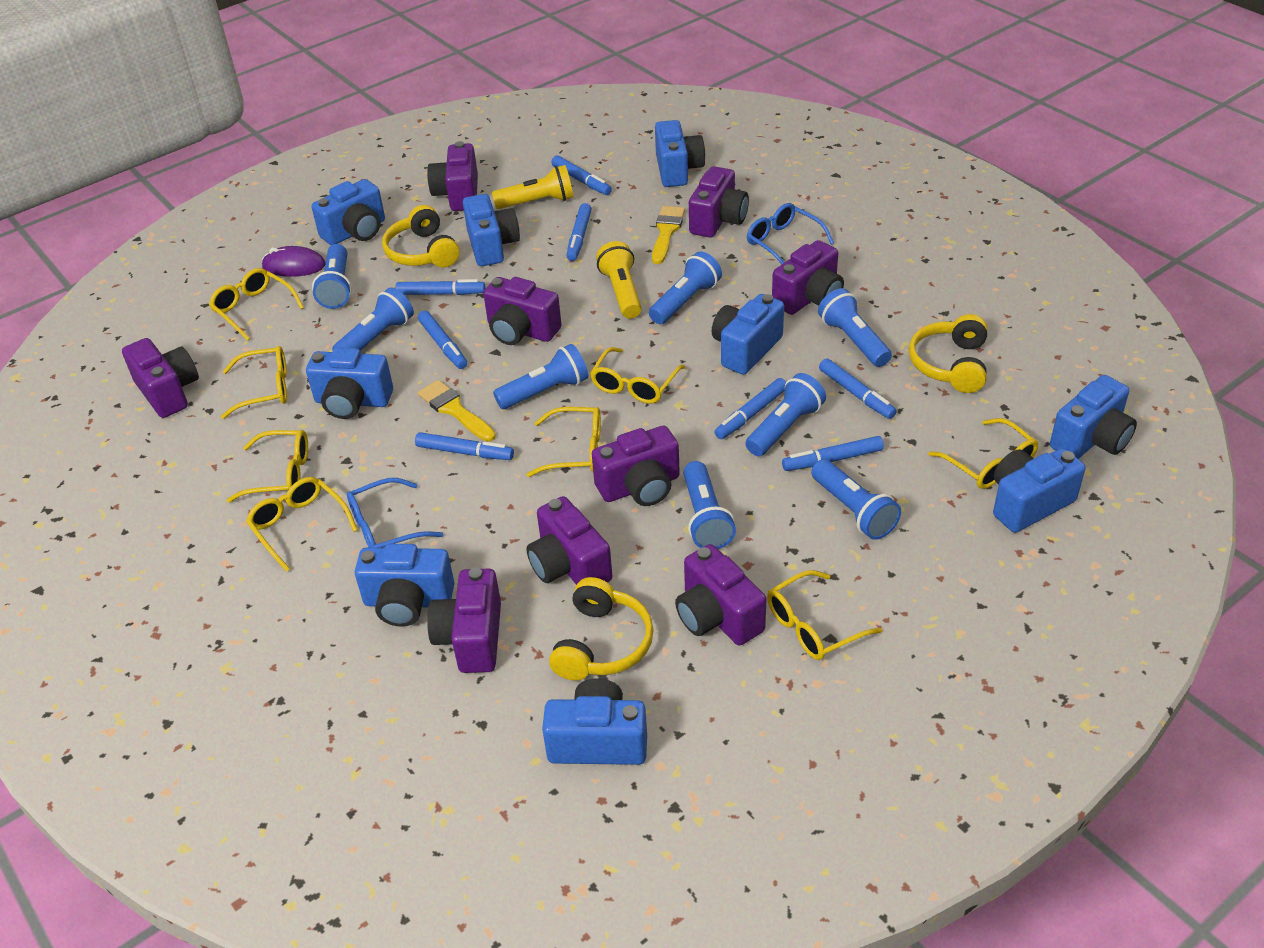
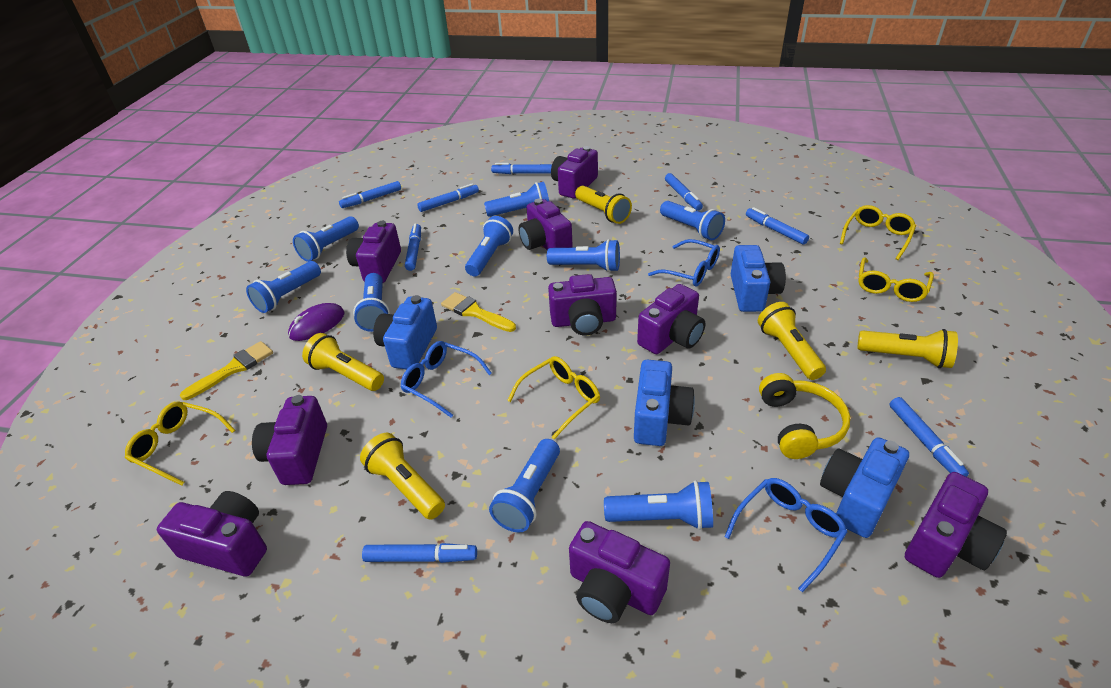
blue camera: 9 -> 4
blue flashlight: 8 -> 9
blue glasses: 2 -> 3
yellow flashlight: 2 -> 5
yellow glasses: 8 -> 4
yellow headphones: 3 -> 1

